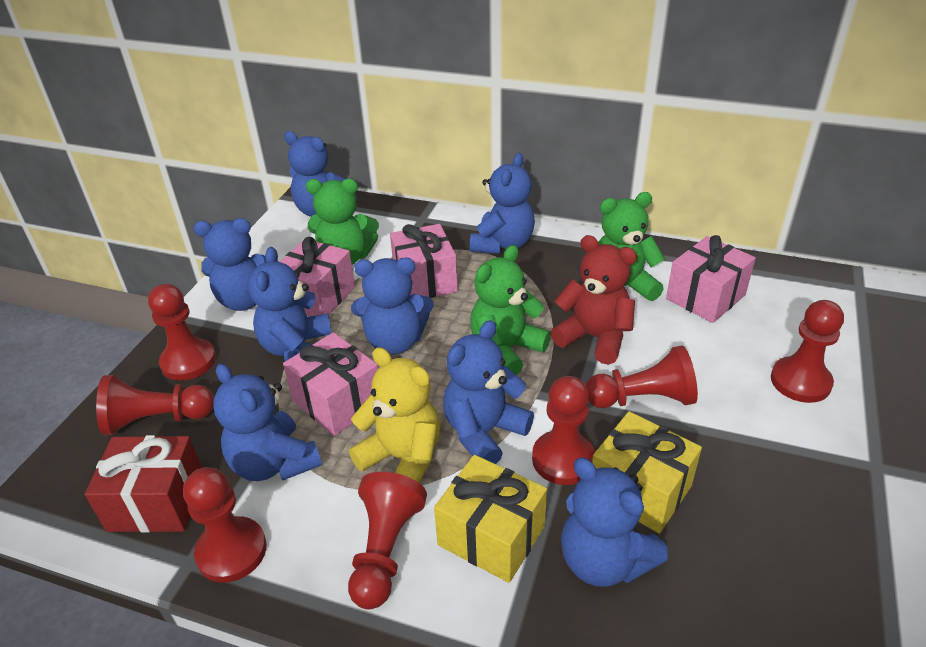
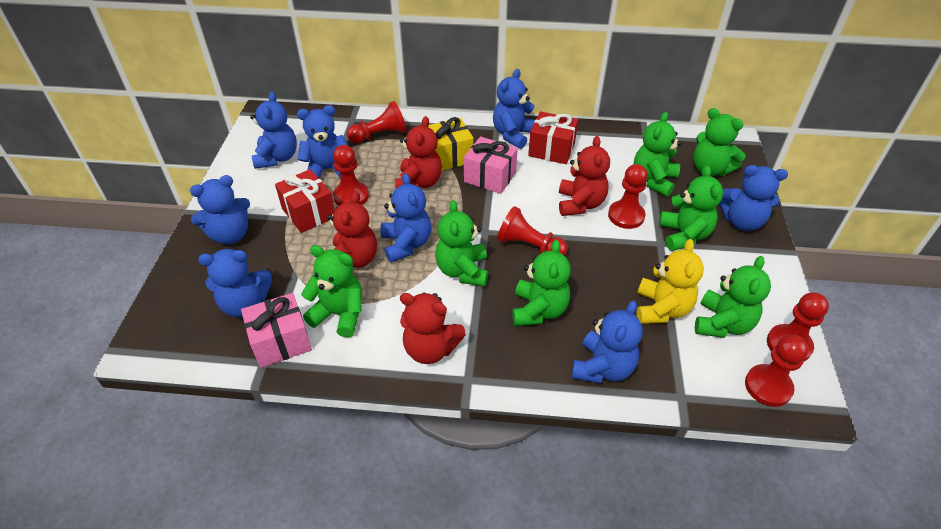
green teddy bear: 3 -> 7
pink gift: 4 -> 2
red gift: 1 -> 2
red pawn: 7 -> 6
red teddy bear: 1 -> 4
yellow gift: 2 -> 1

